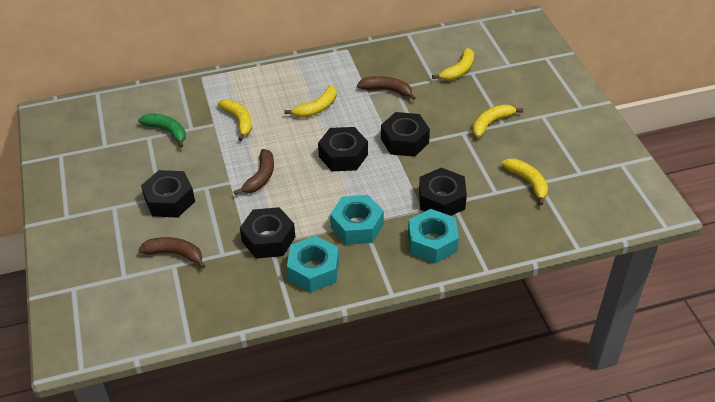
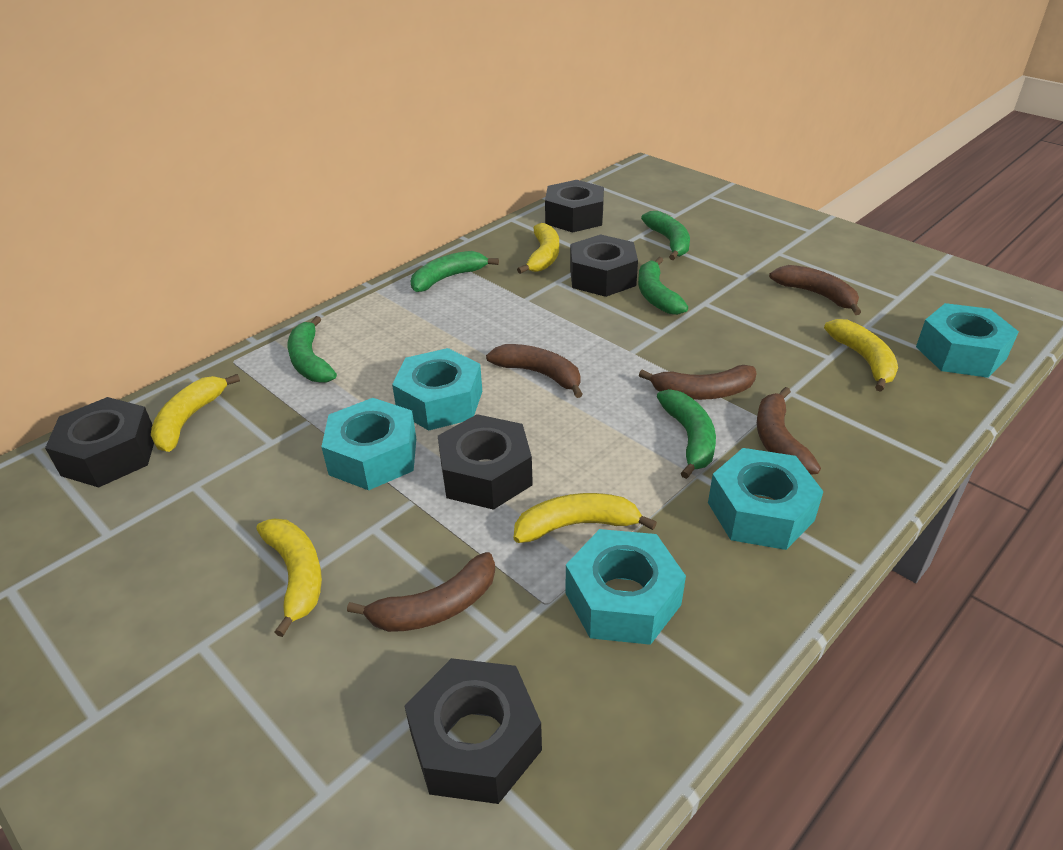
brown banana: 3 -> 5
green banana: 1 -> 5
turquoise nut: 3 -> 5

